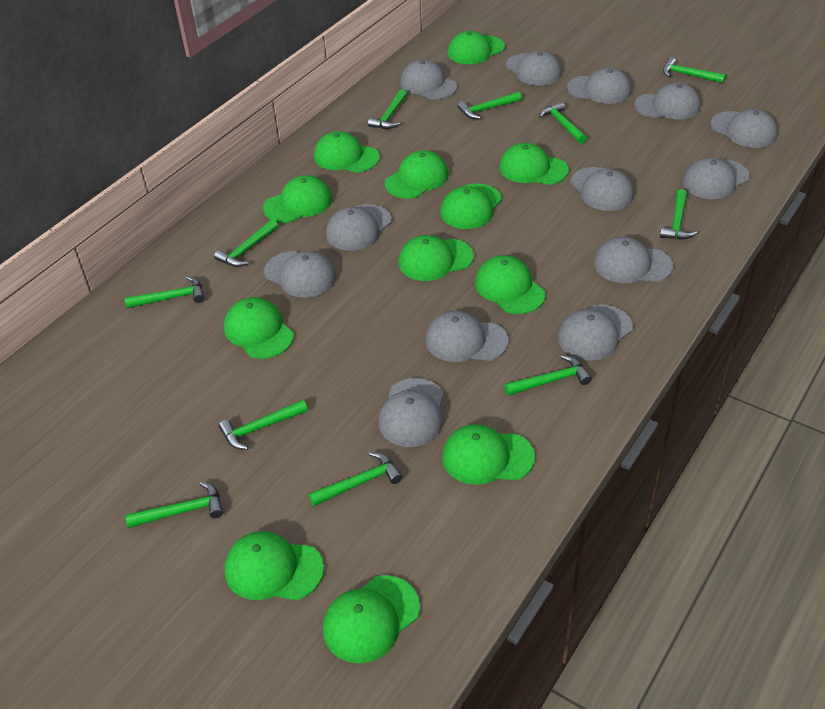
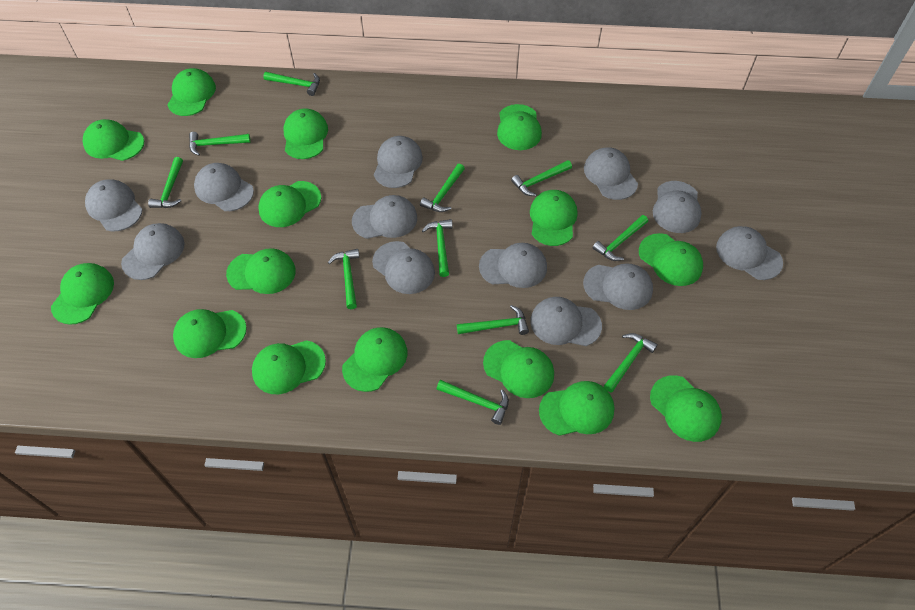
green cap: 12 -> 15
grey cap: 13 -> 12

